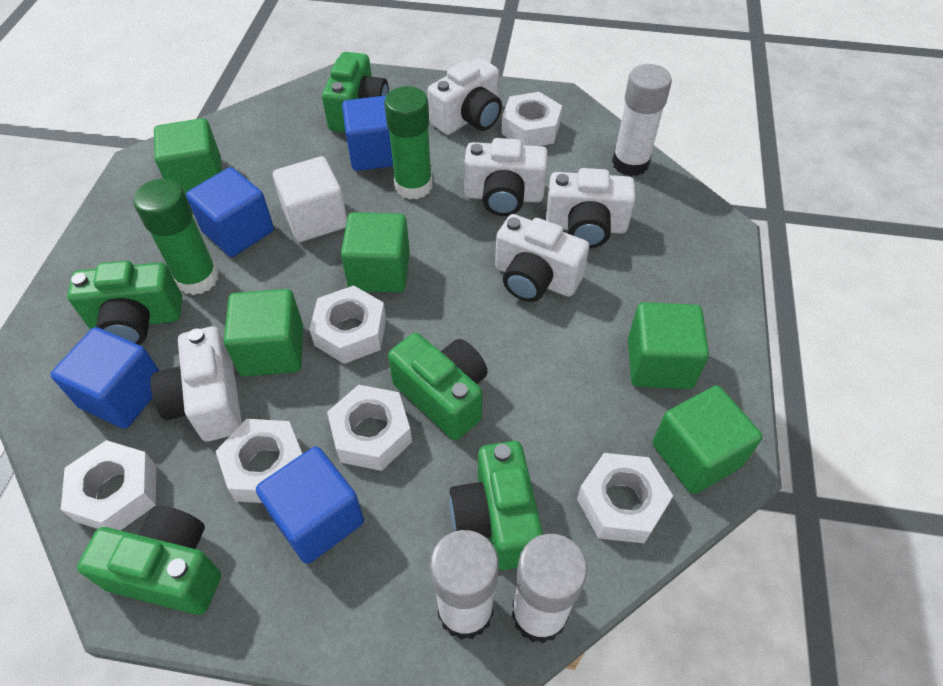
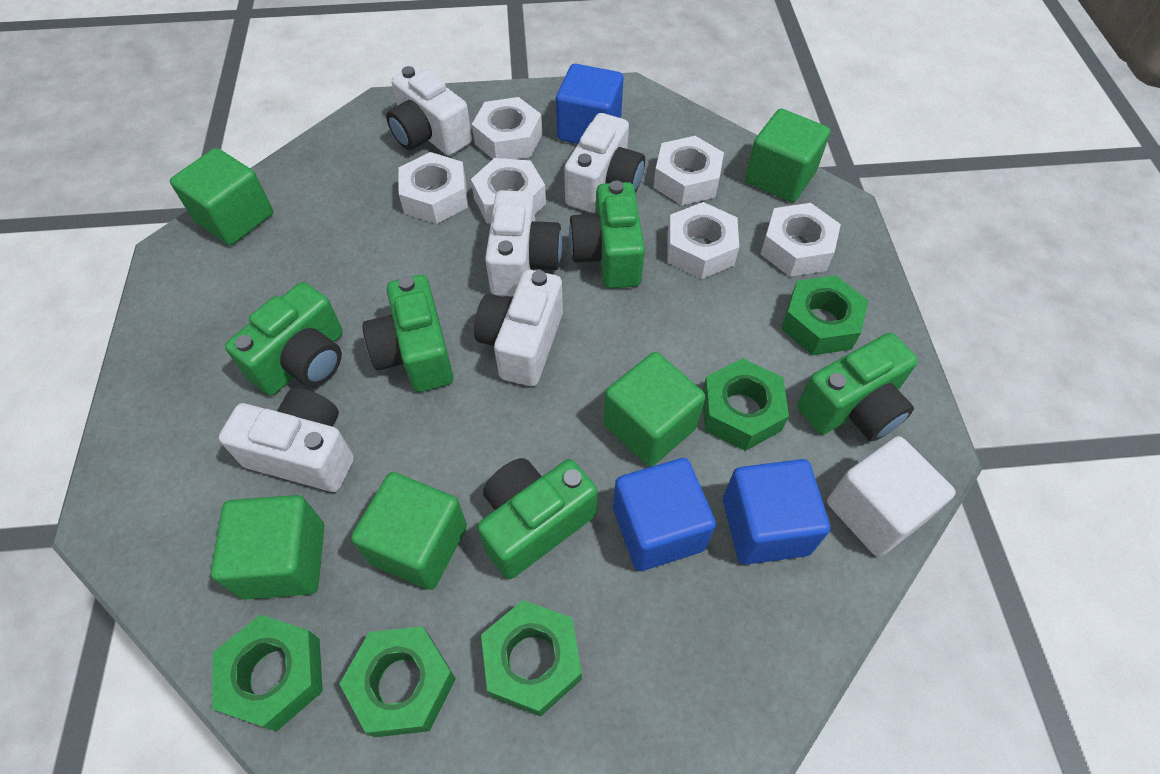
blue cube: 4 -> 3
green glue stick: 2 -> 0
green nut: 0 -> 5
white glue stick: 3 -> 0

